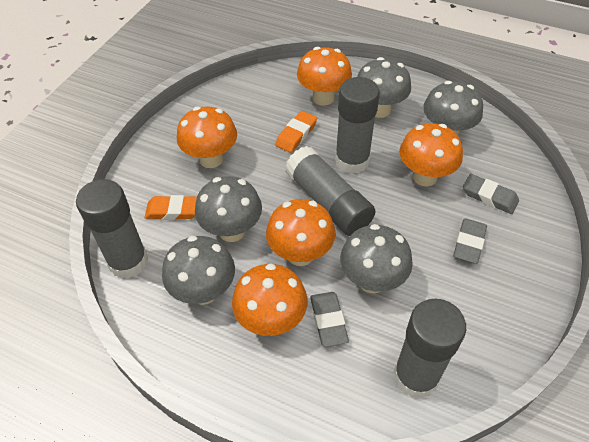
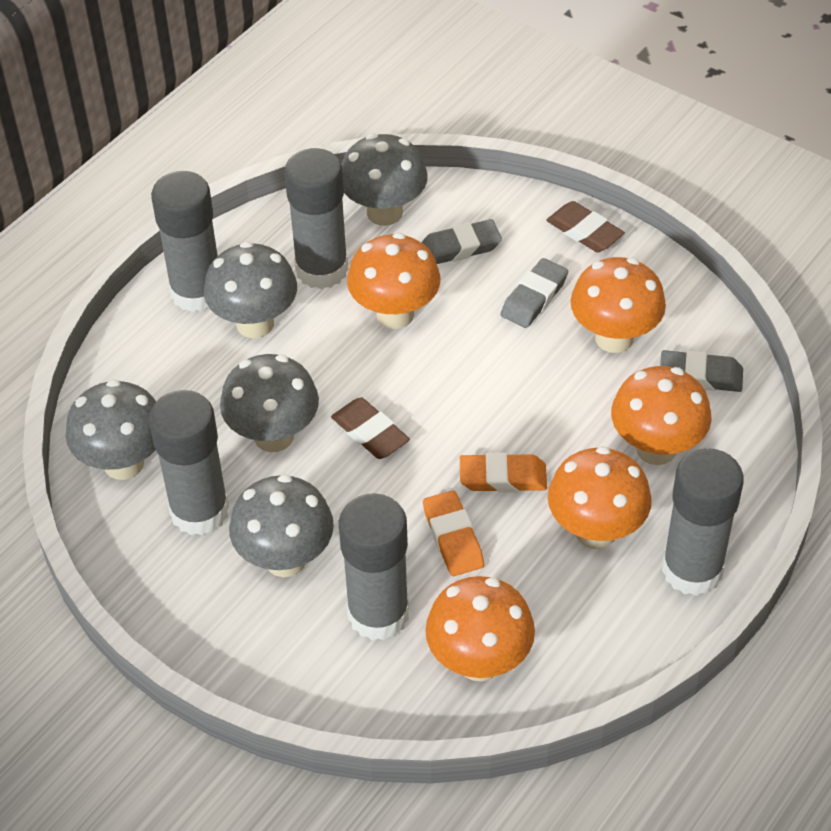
brown eraser: 0 -> 2
grey glue stick: 4 -> 5

